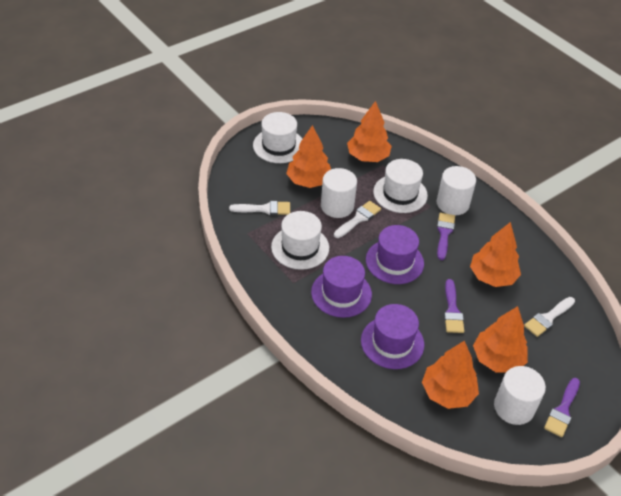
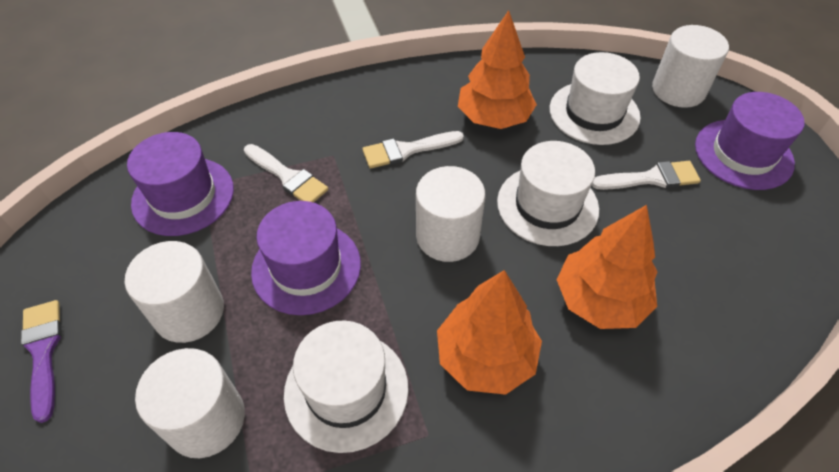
orange tree: 5 -> 3
purple brush: 3 -> 1
white cylinder: 3 -> 4

